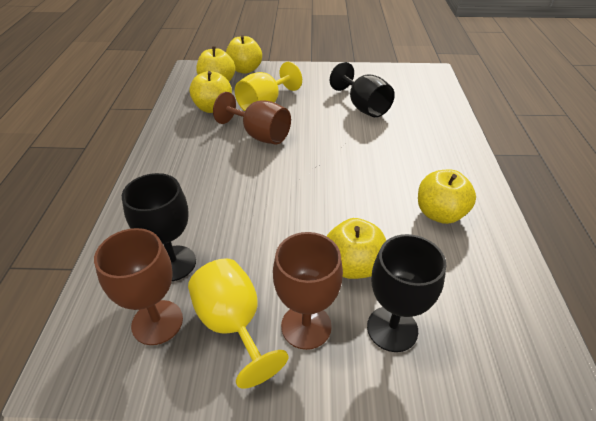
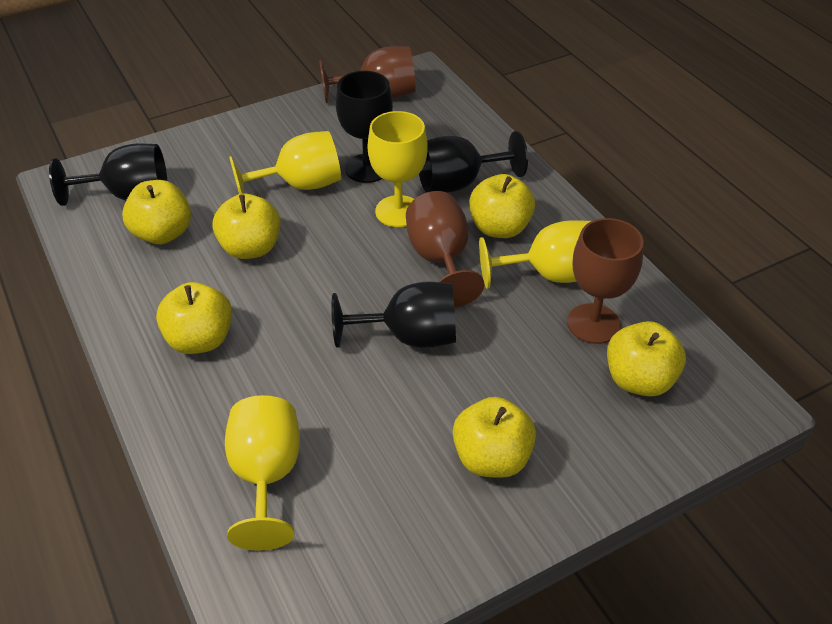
black goblet: 3 -> 4
yellow apple: 5 -> 6
yellow goblet: 2 -> 4

